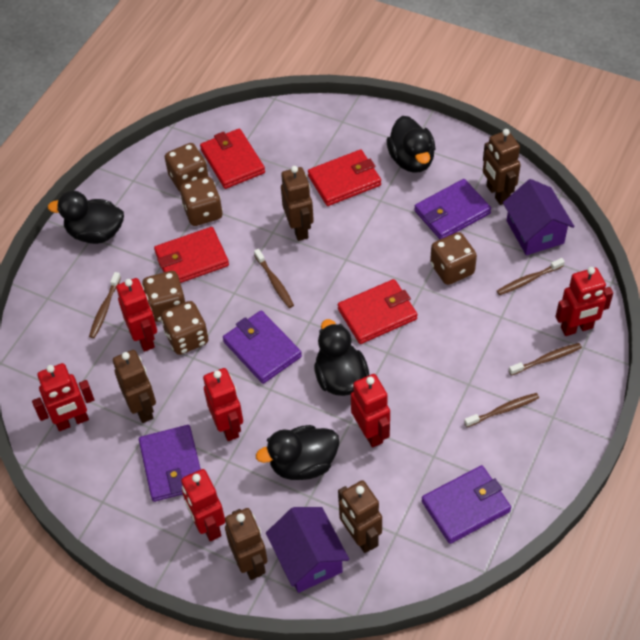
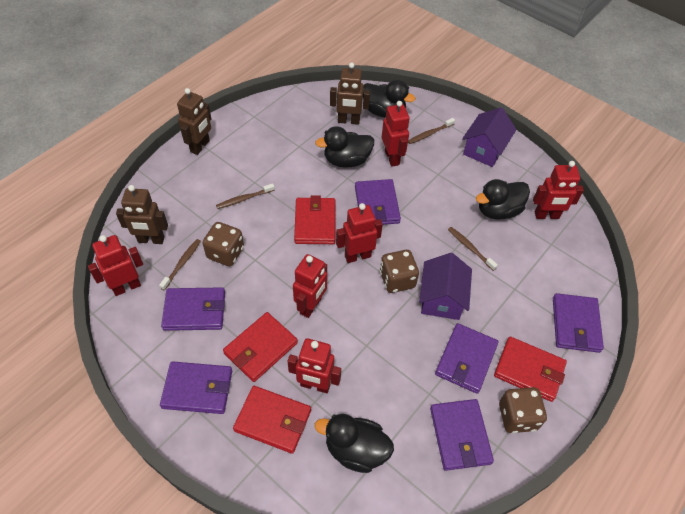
brown dice: 5 -> 3
brown robot: 5 -> 3
brown toothbrush: 5 -> 4
purple wallet: 4 -> 6

